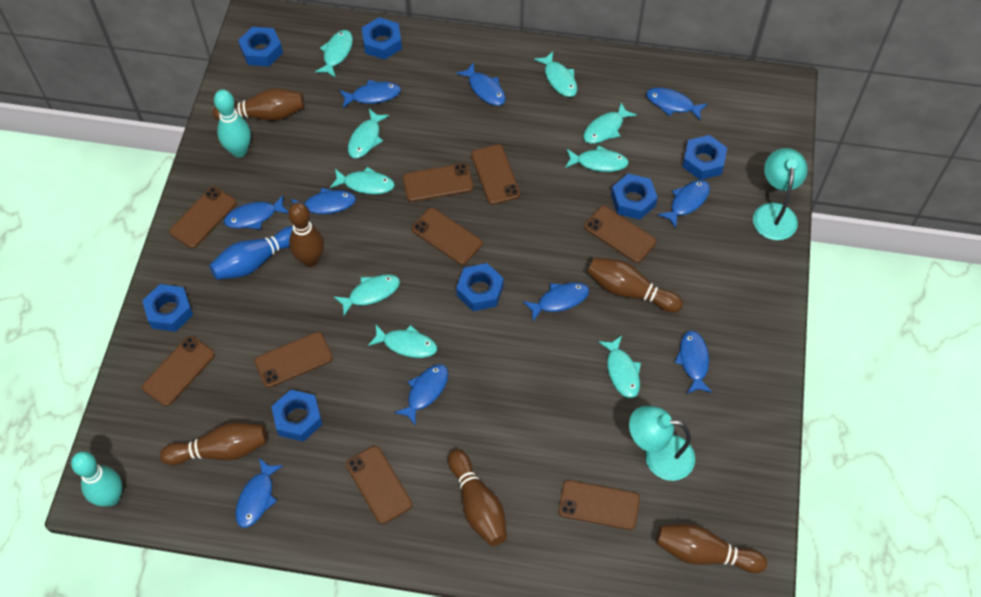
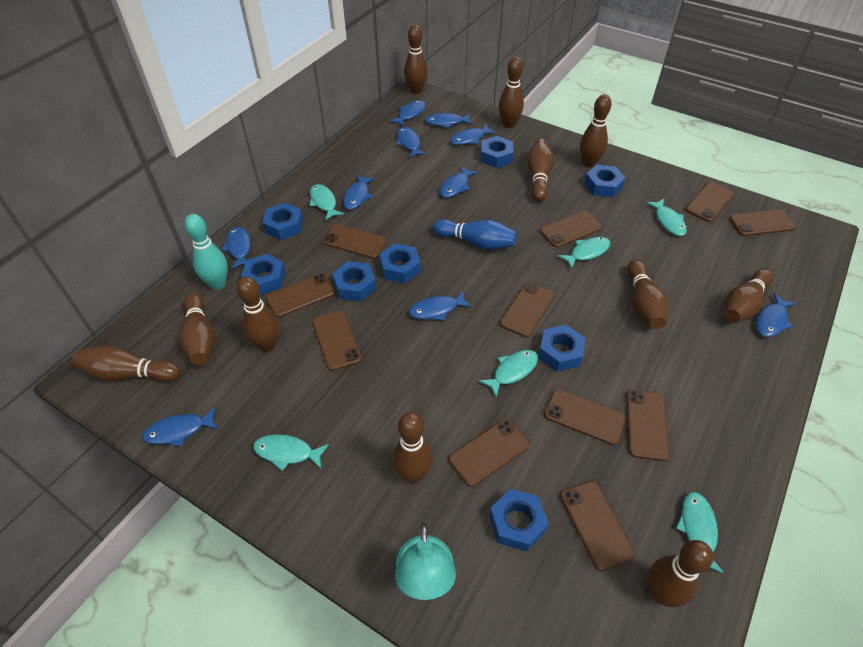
blue nut: 7 -> 8
brown bowling pin: 6 -> 11
brown phone: 9 -> 11
turquoise bowling pin: 2 -> 1
turquoise fish: 9 -> 6
turquoise lamp: 2 -> 1

